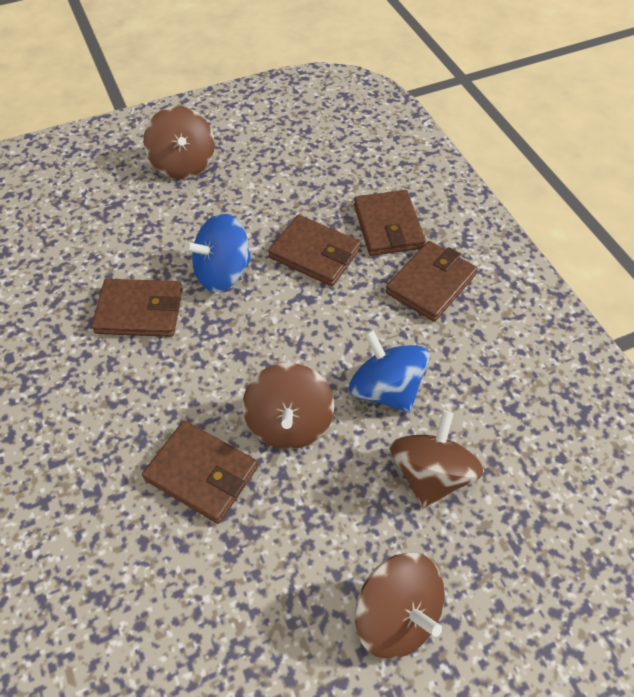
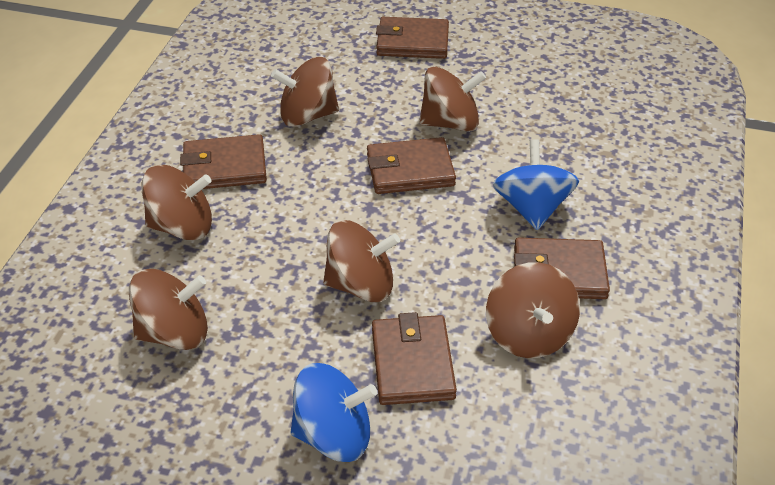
brown spinning top: 4 -> 6

